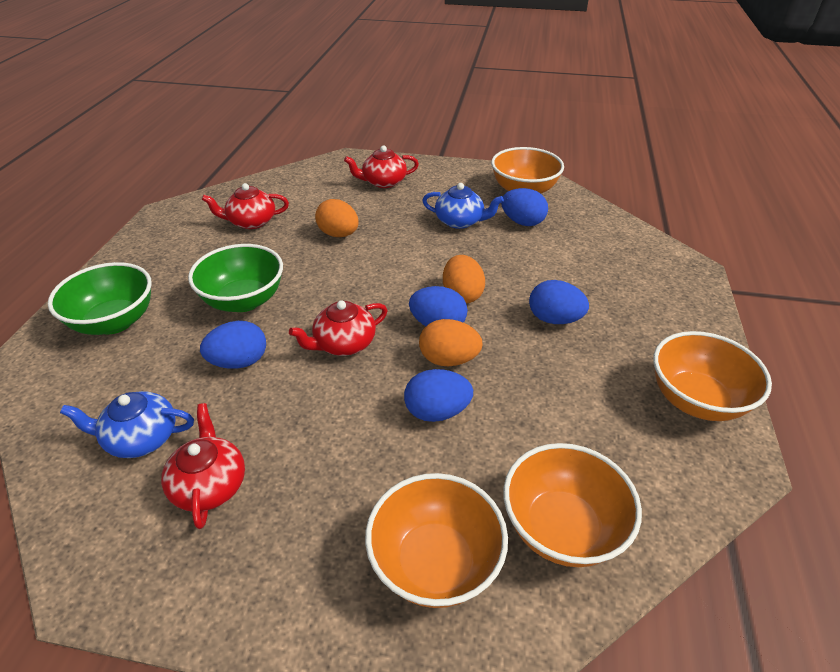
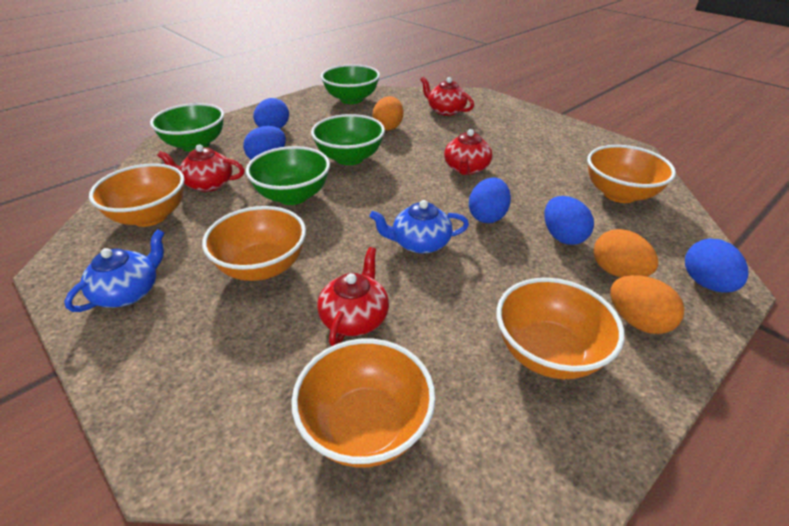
green bowl: 2 -> 4
orange bowl: 4 -> 5

